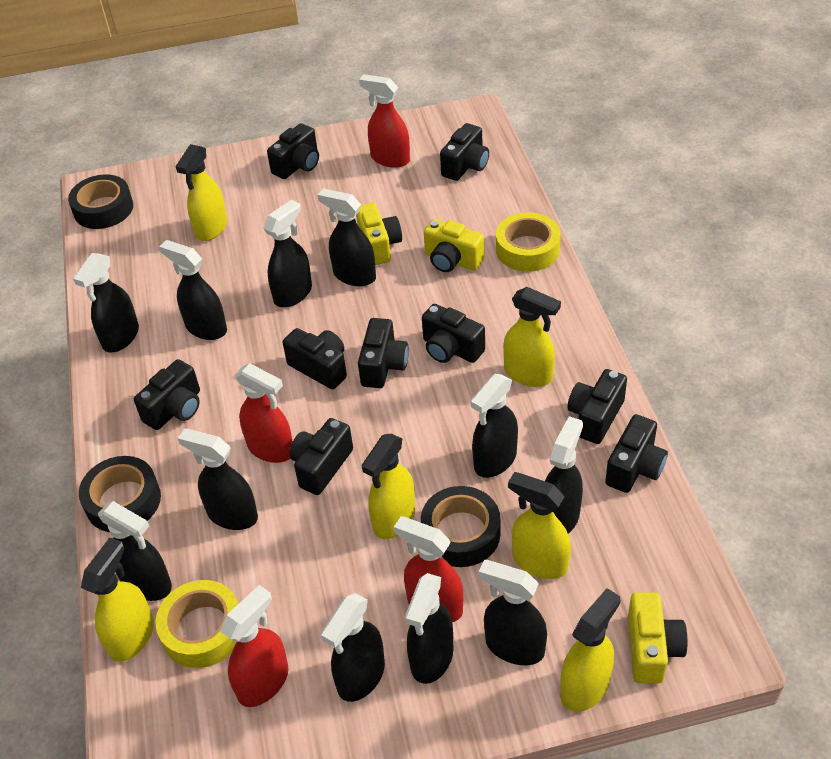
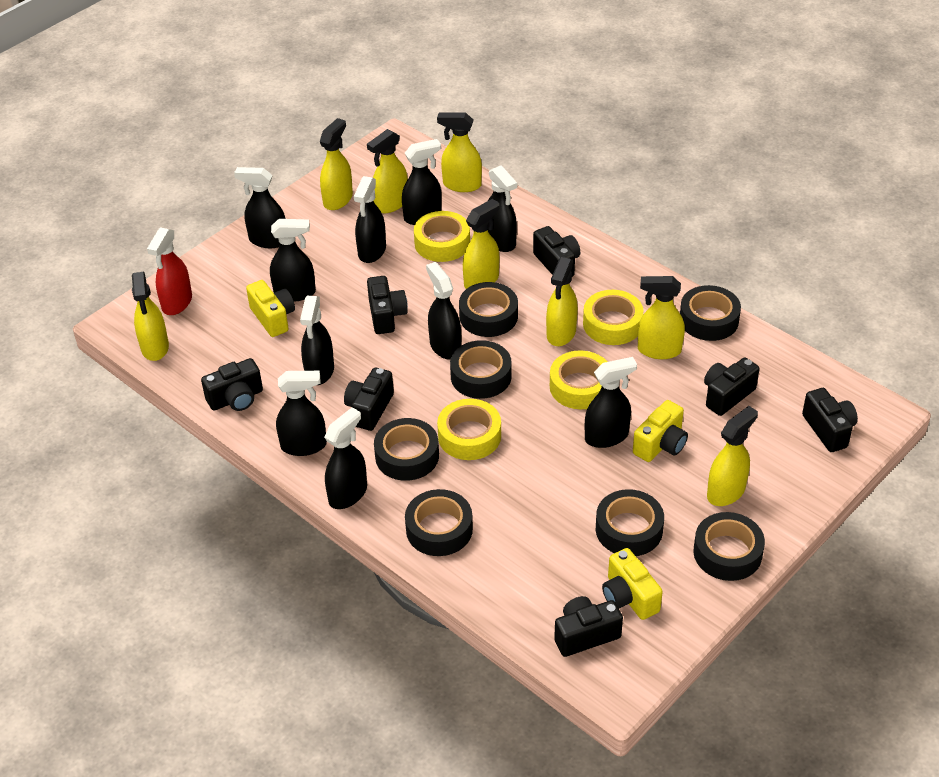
black camera: 9 -> 7
black spray bottle: 11 -> 10
black tape: 3 -> 7
red spray bottle: 4 -> 1
yellow spray bottle: 6 -> 8
yellow tape: 2 -> 4

